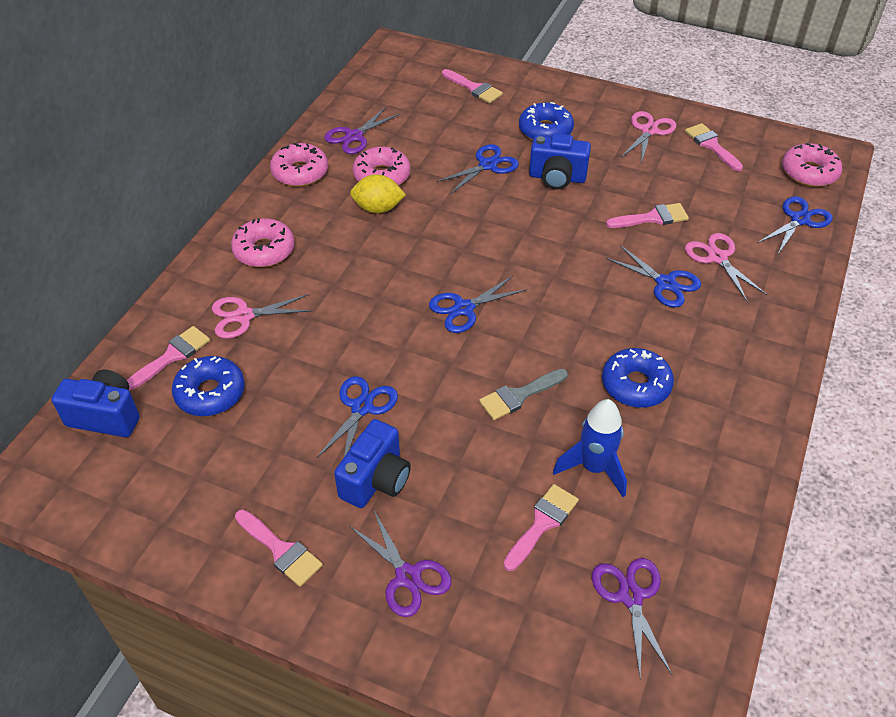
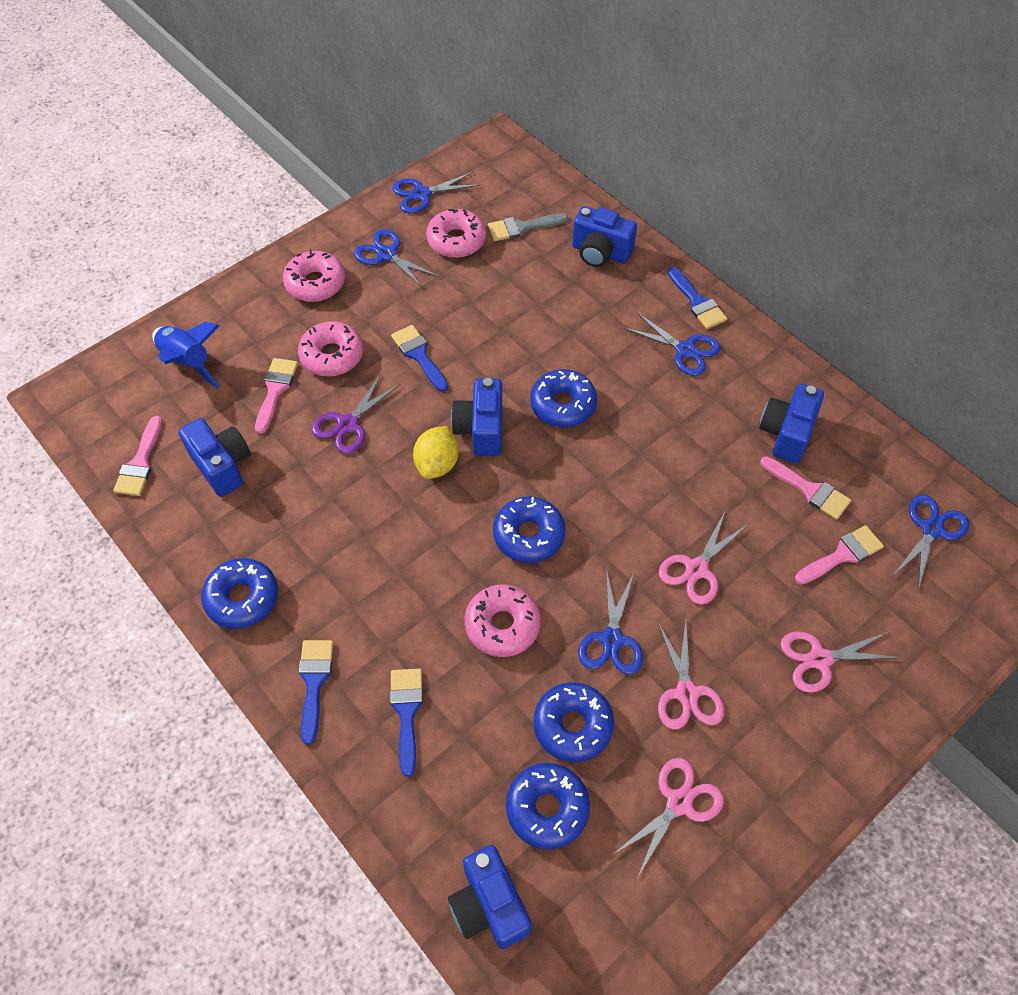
blue brush: 0 -> 4
blue camera: 3 -> 5
blue donut: 3 -> 5
pink brush: 6 -> 4
pink scissors: 3 -> 4
purple scissors: 3 -> 1

